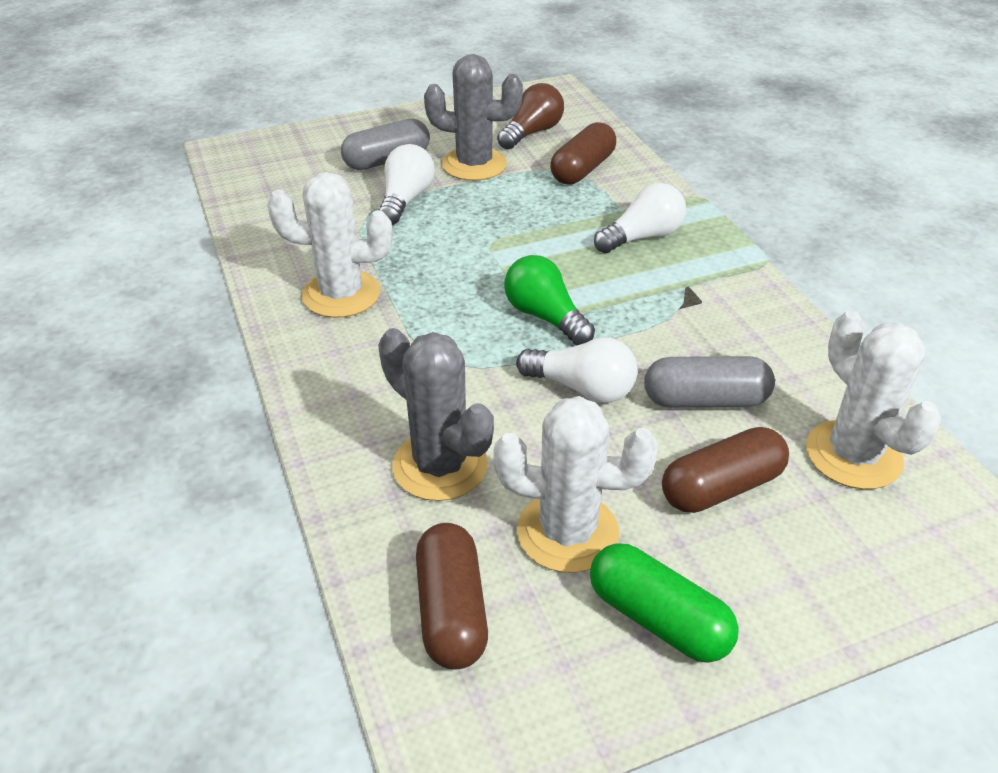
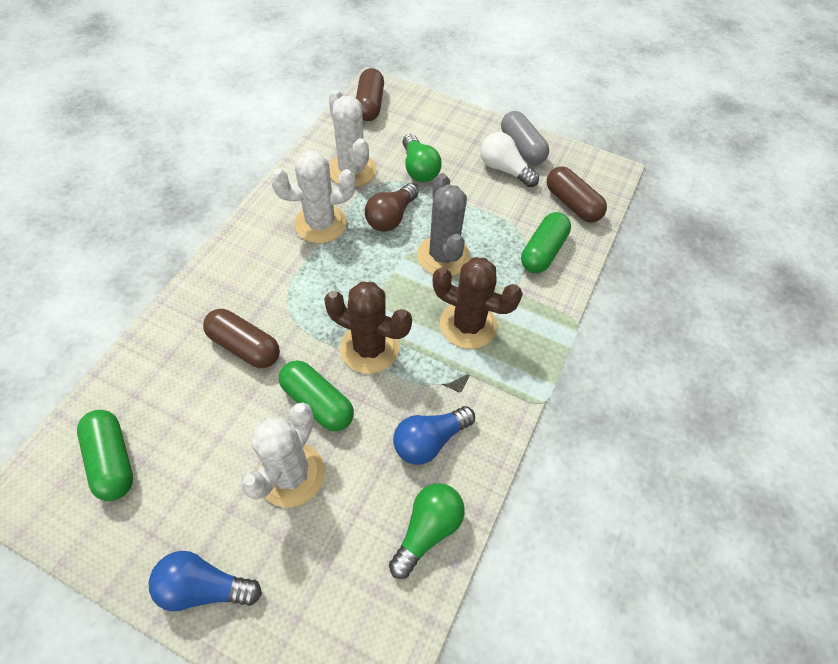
blue light bulb: 0 -> 2
brown cactus: 0 -> 2
green capsule: 1 -> 3
green light bulb: 1 -> 2
grey cactus: 2 -> 1
grey capsule: 2 -> 1
white light bulb: 3 -> 1

